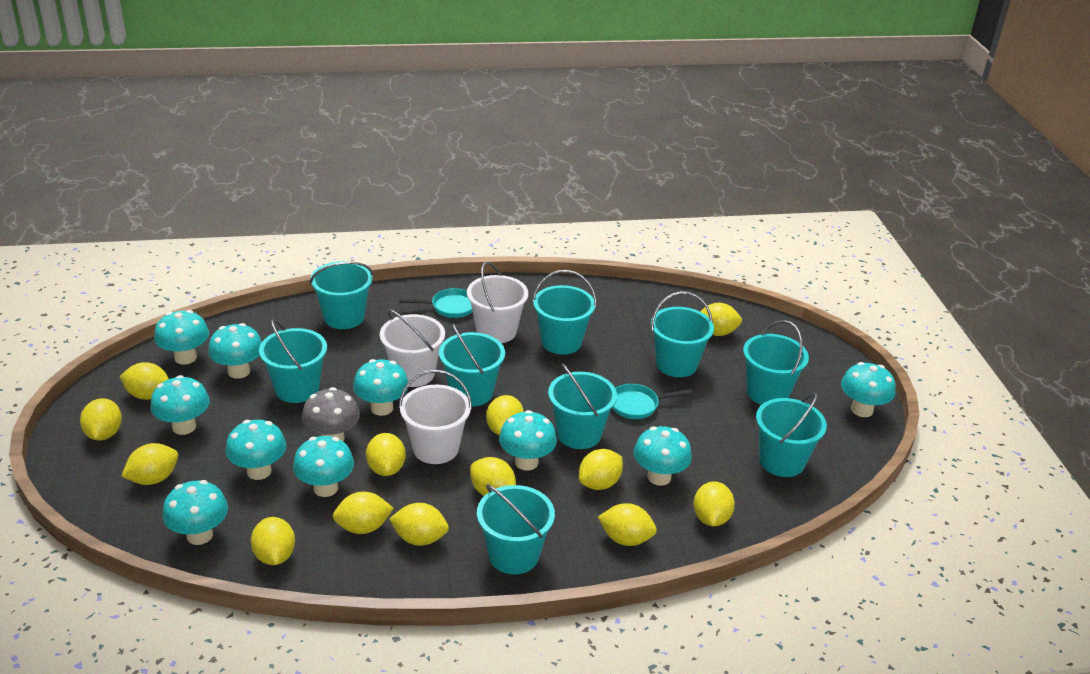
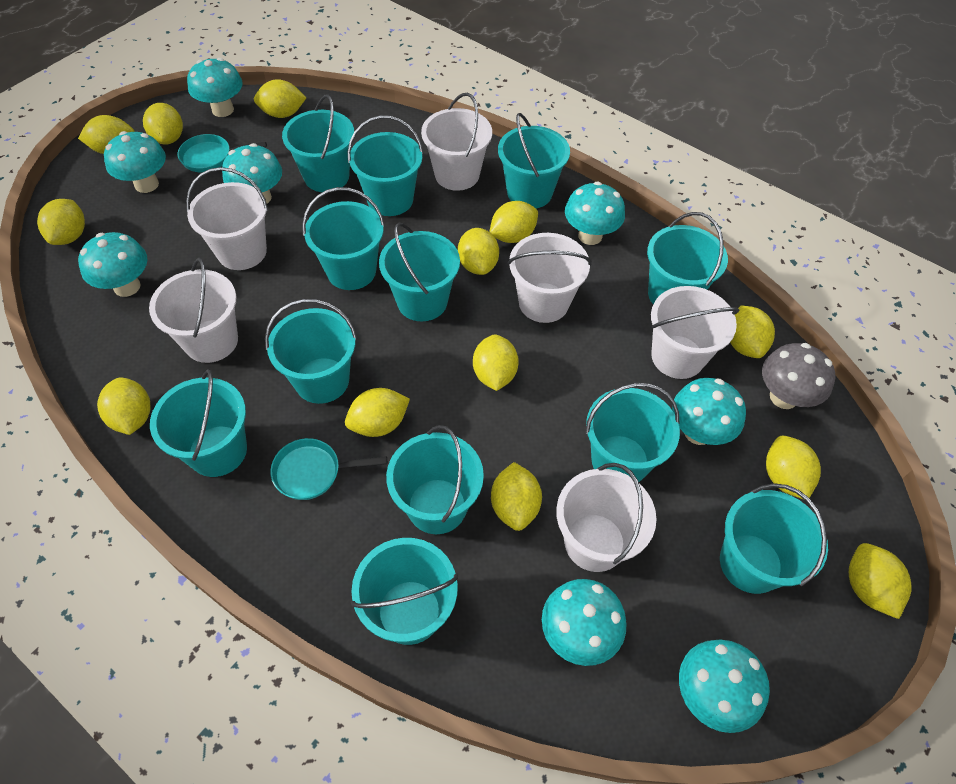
turquoise bucket: 9 -> 12
turquoise mushroom: 10 -> 8
white bucket: 3 -> 6

